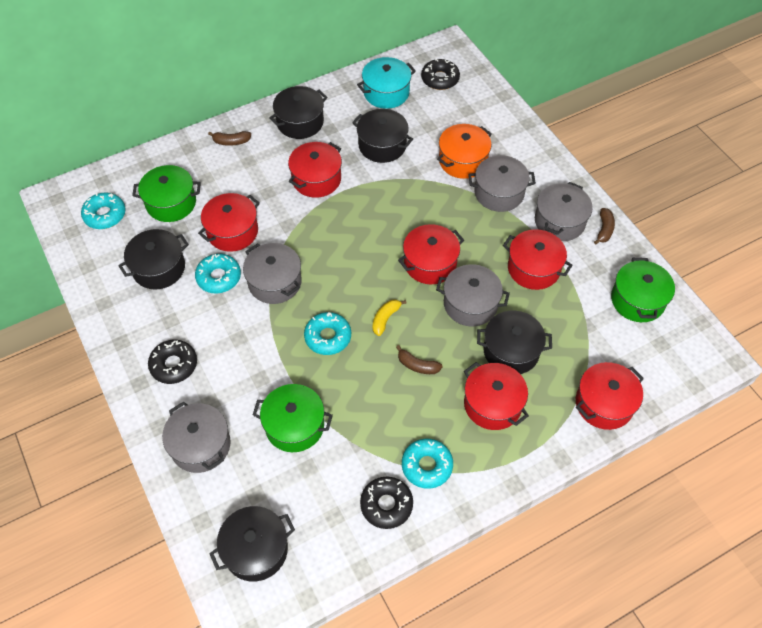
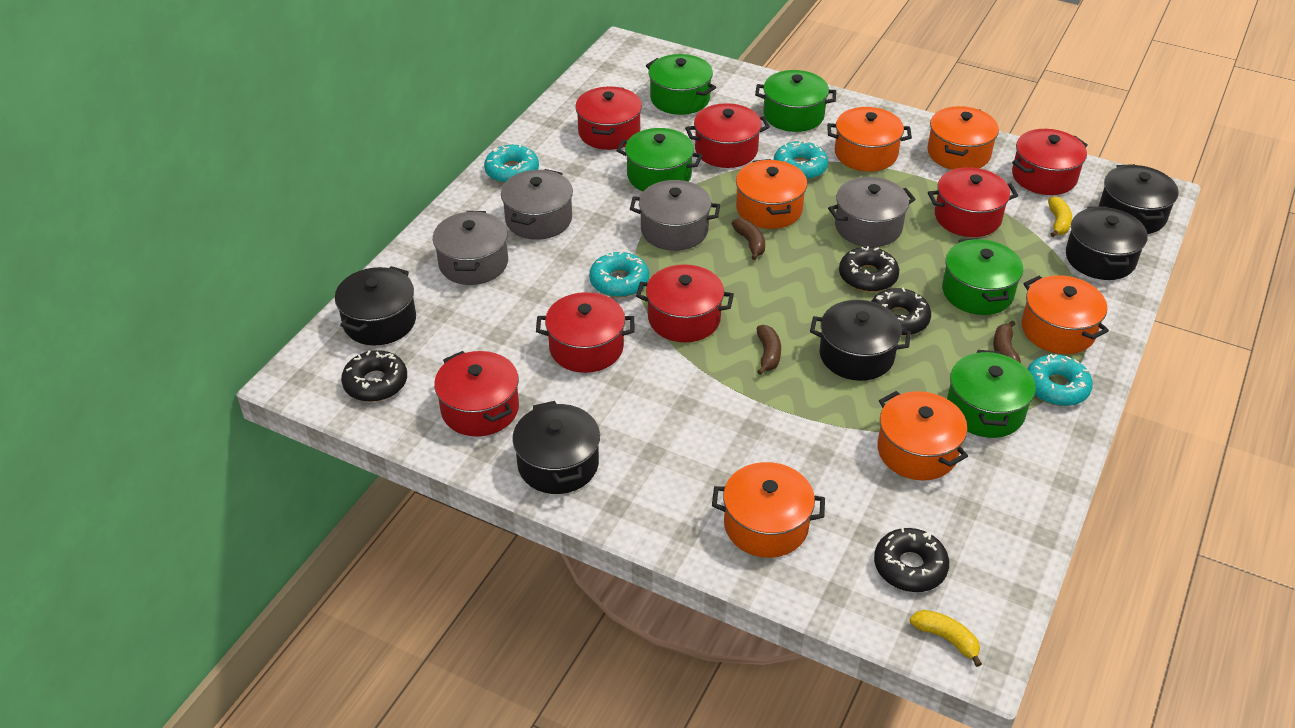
black donut: 3 -> 4
green pot: 3 -> 5
grey pot: 5 -> 4
orange pot: 1 -> 6
red pot: 6 -> 7
turquoise pot: 1 -> 0
yellow banana: 1 -> 2

